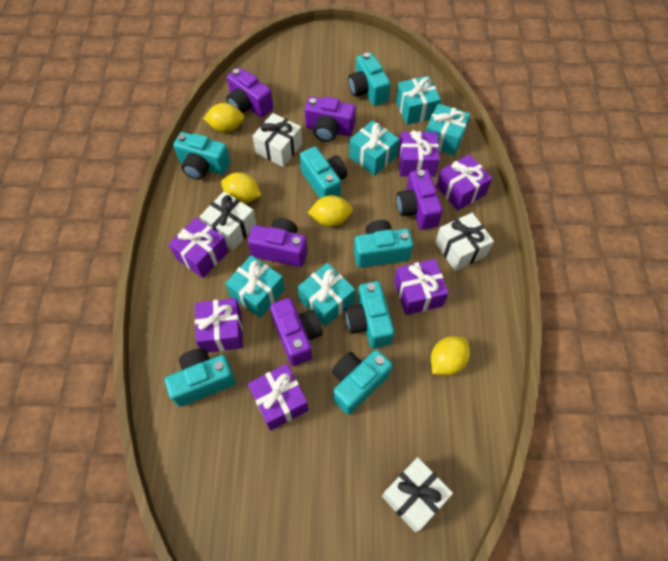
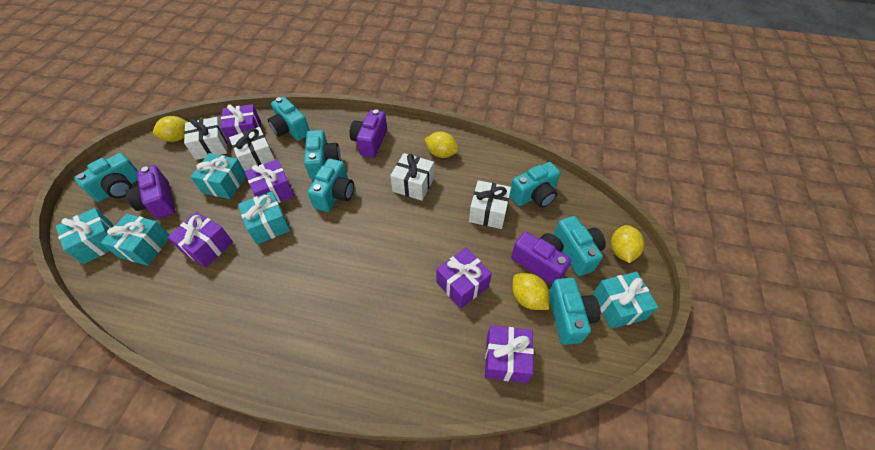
purple camera: 5 -> 3
purple gift: 6 -> 5

